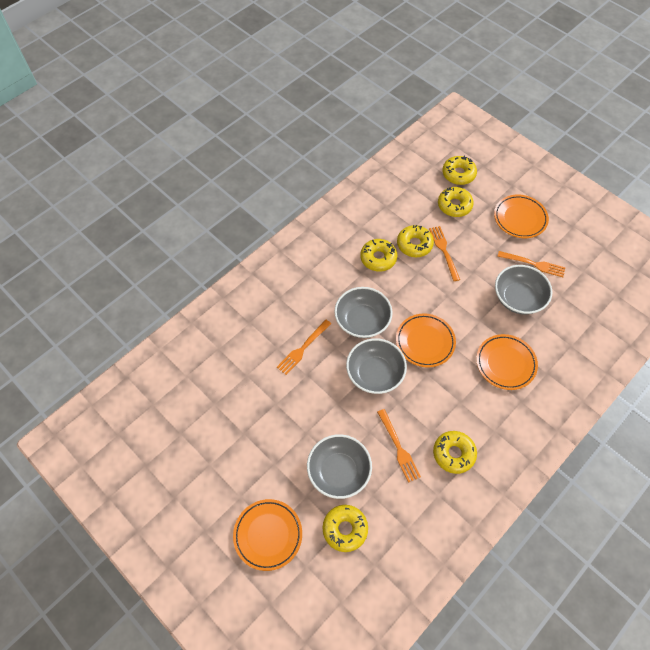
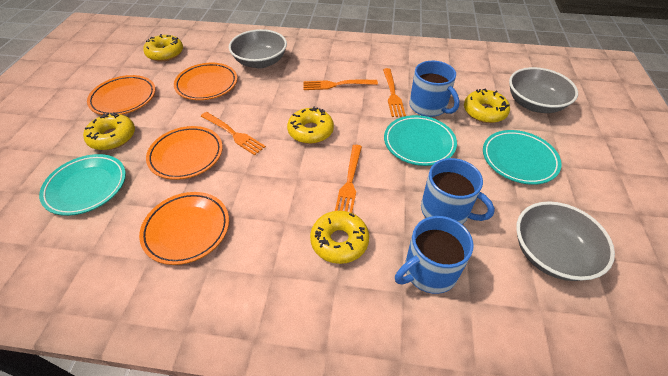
blue mug: 0 -> 3
grey bowl: 4 -> 3
turquoise plate: 0 -> 3
yellow donut: 6 -> 5

